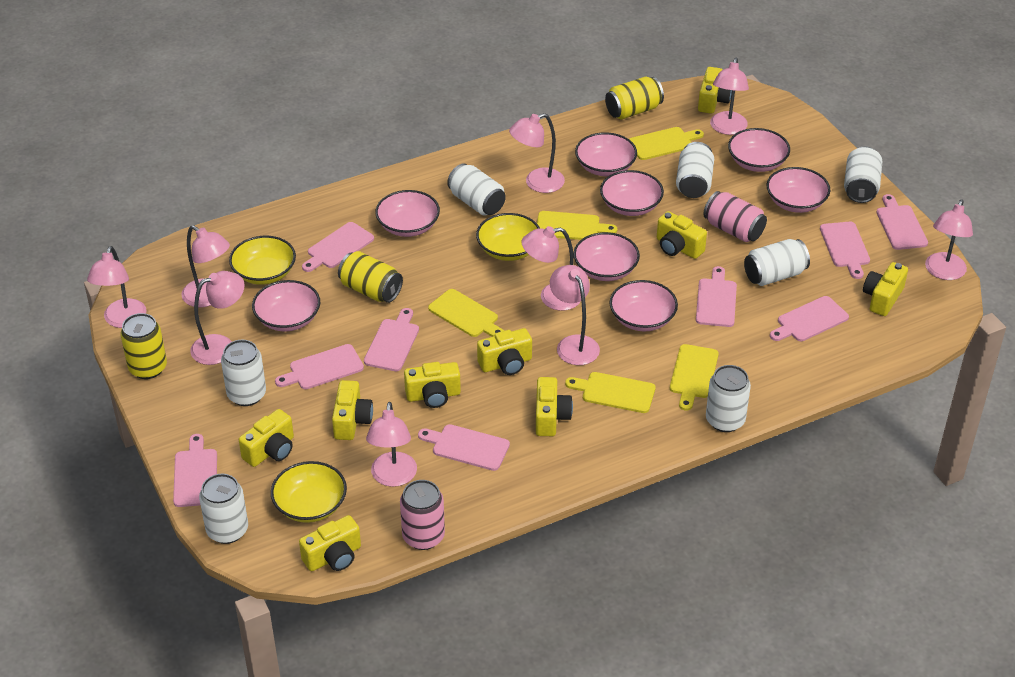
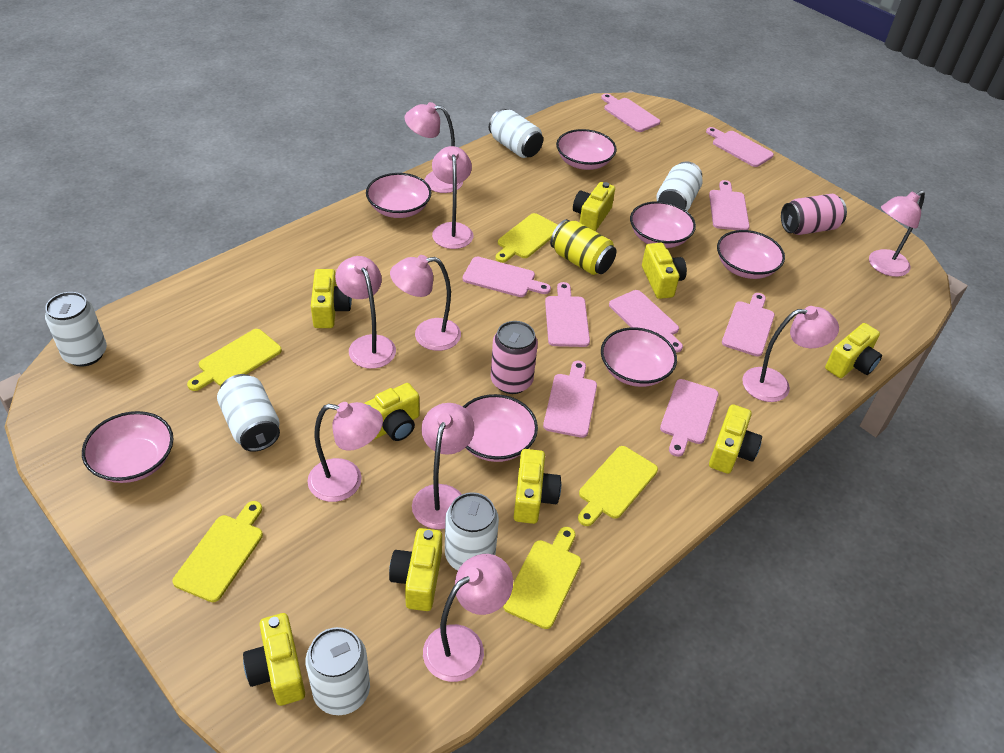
pink bowl: 8 -> 7
white can: 7 -> 6
yellow bowl: 3 -> 0
yellow can: 3 -> 1

